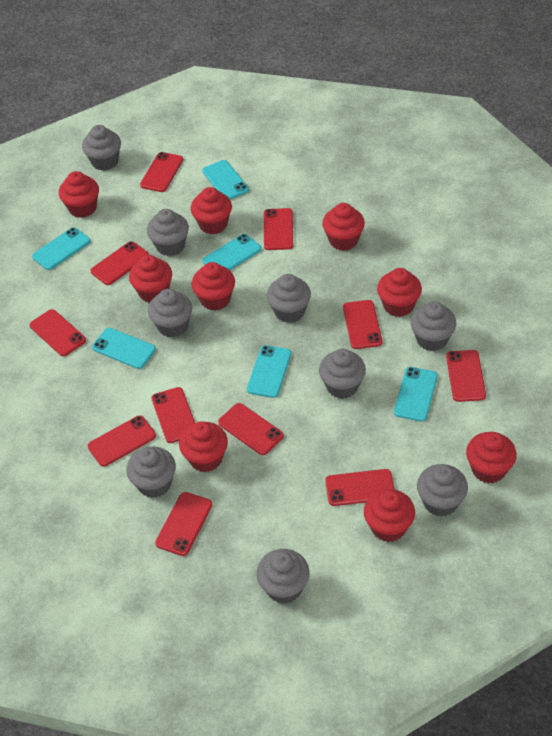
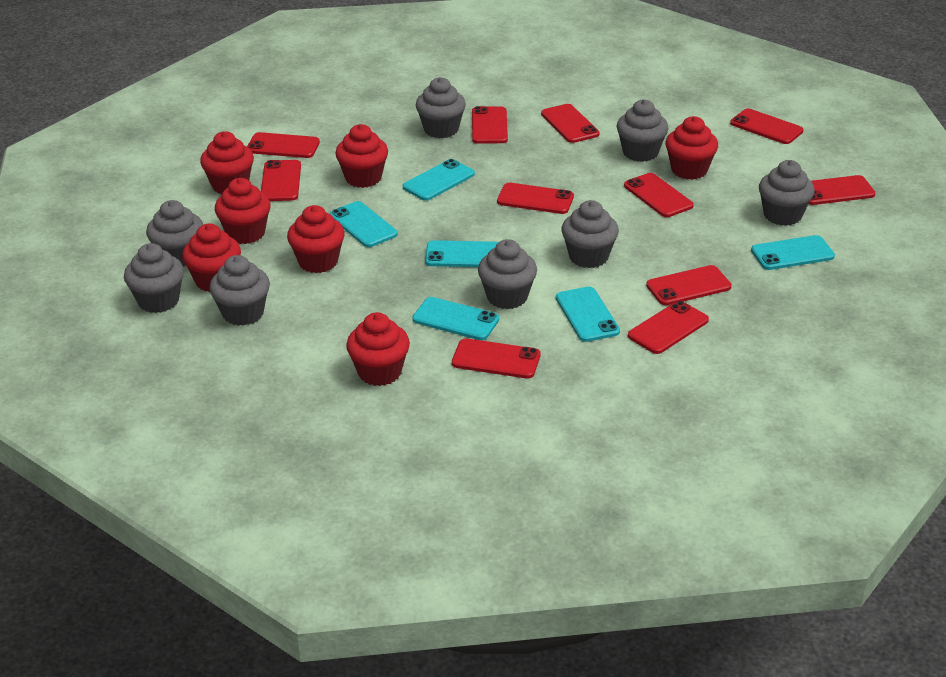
grey cupcake: 9 -> 8
red cupcake: 9 -> 7

